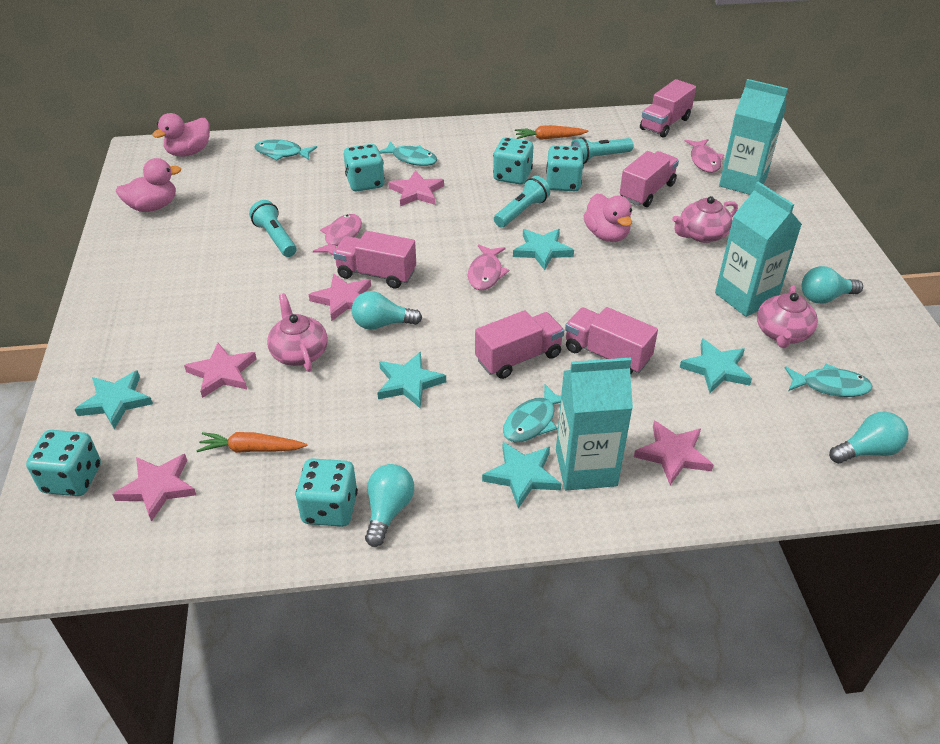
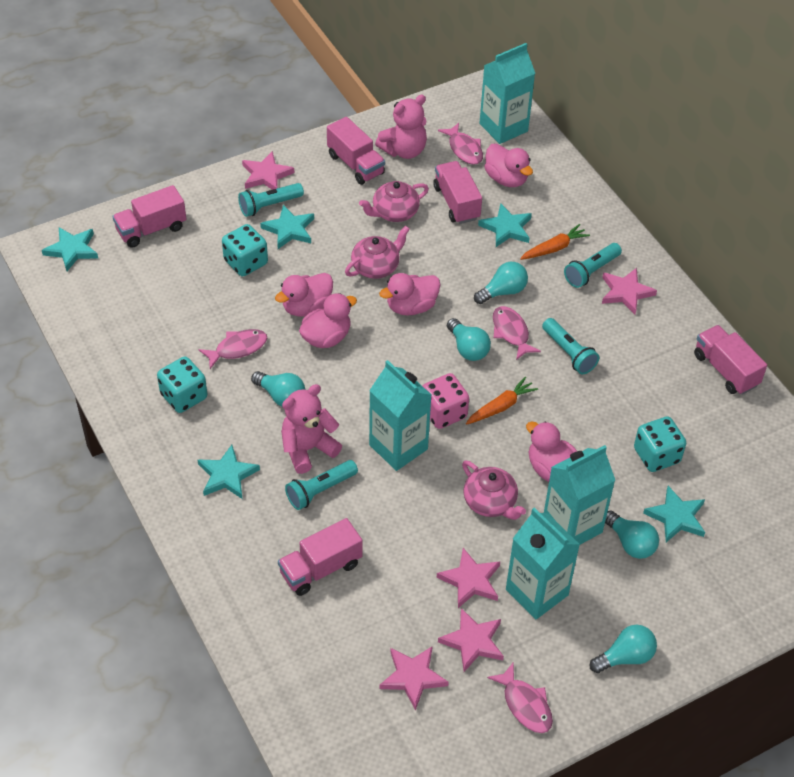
pink dice: 0 -> 1
pink duck: 3 -> 5
pink fish: 3 -> 4
pink teddy bear: 0 -> 2
turquoise carton: 3 -> 4
turquoise dice: 5 -> 3
turquoise fish: 4 -> 0
turquoise flashlight: 3 -> 4
turquoise light bulb: 4 -> 5

